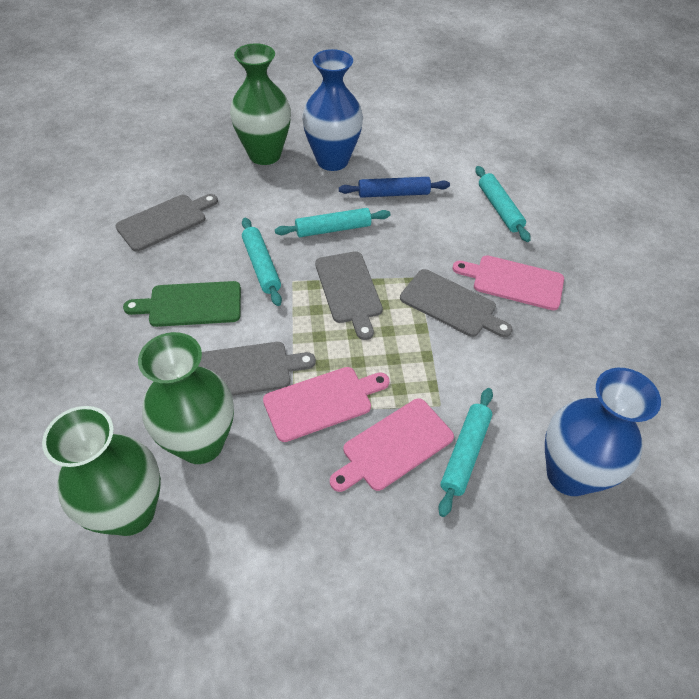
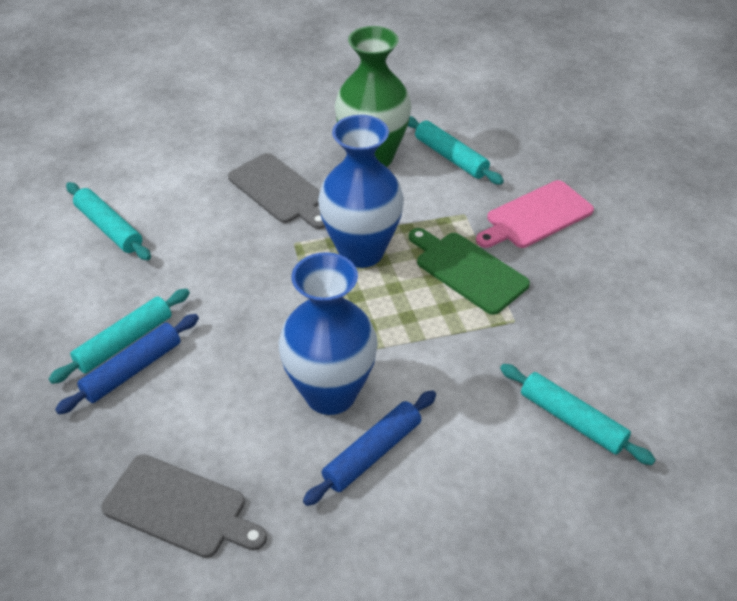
blue rolling pin: 1 -> 2
green vase: 3 -> 1
grey cutting board: 4 -> 2
pink cutting board: 3 -> 1

